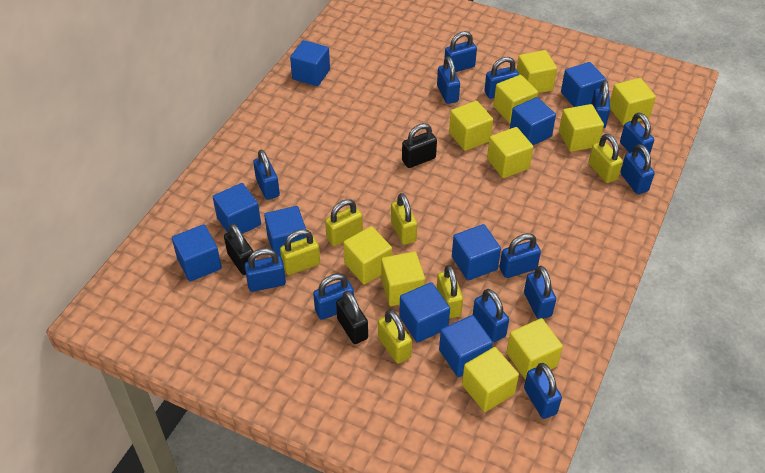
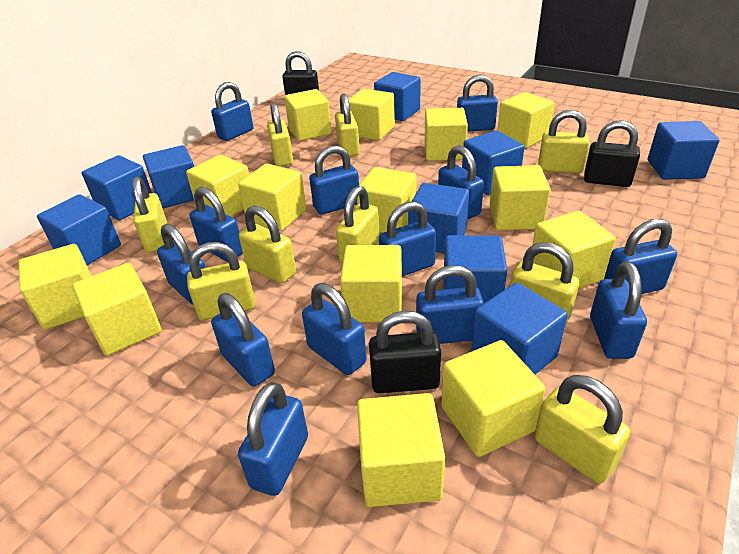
yellow cube: 10 -> 14
yellow padlock: 6 -> 9

